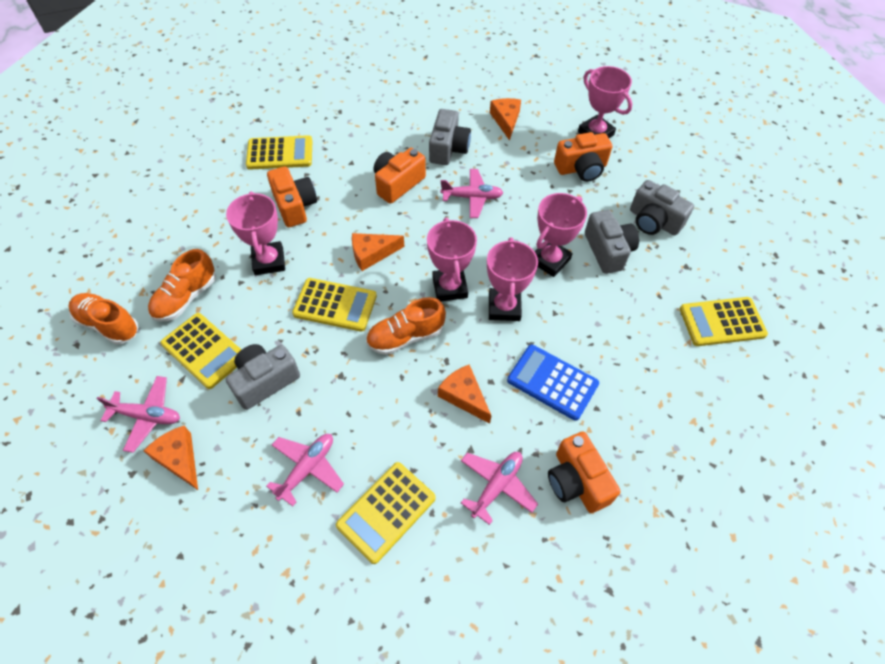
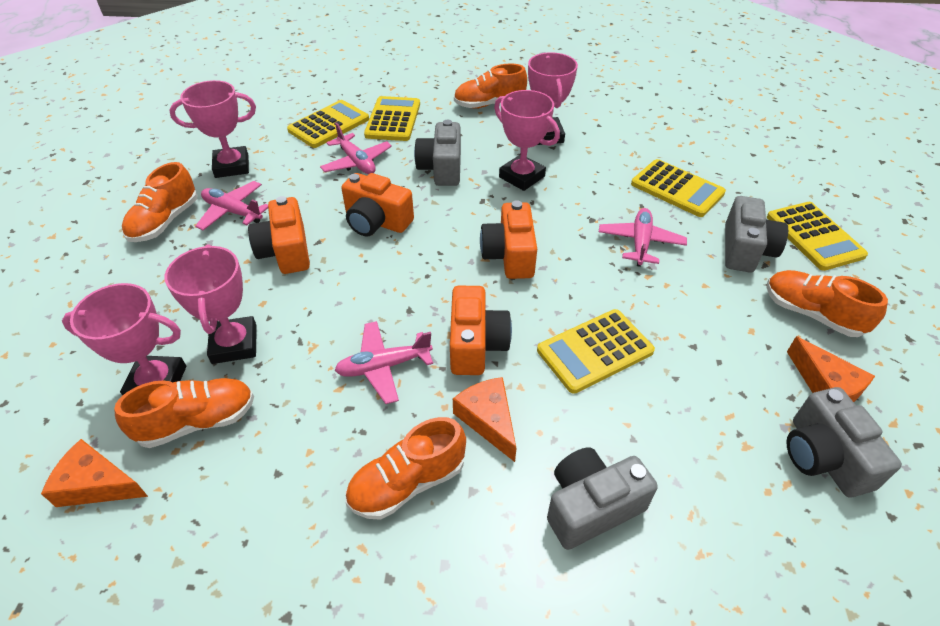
blue calculator: 1 -> 0
orange cheese: 4 -> 3
orange shoe: 3 -> 5

